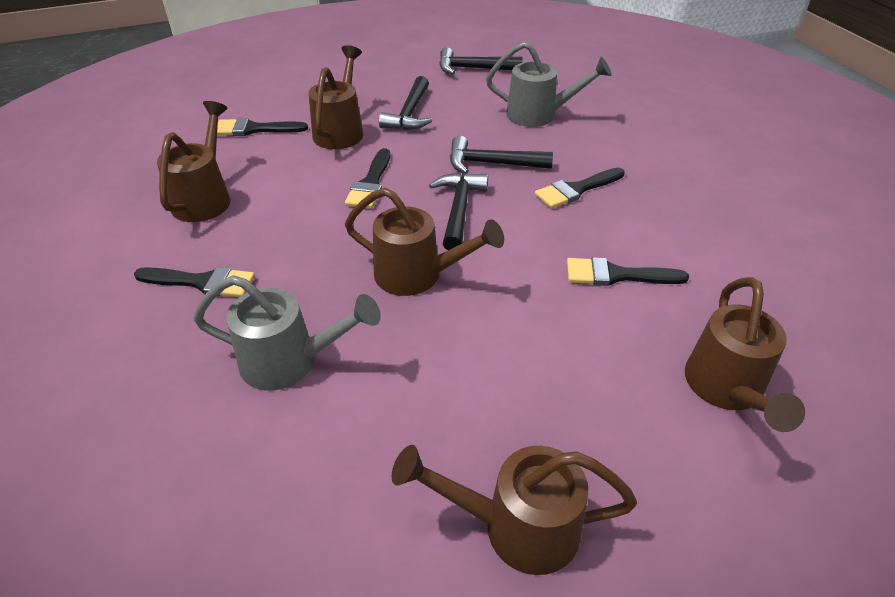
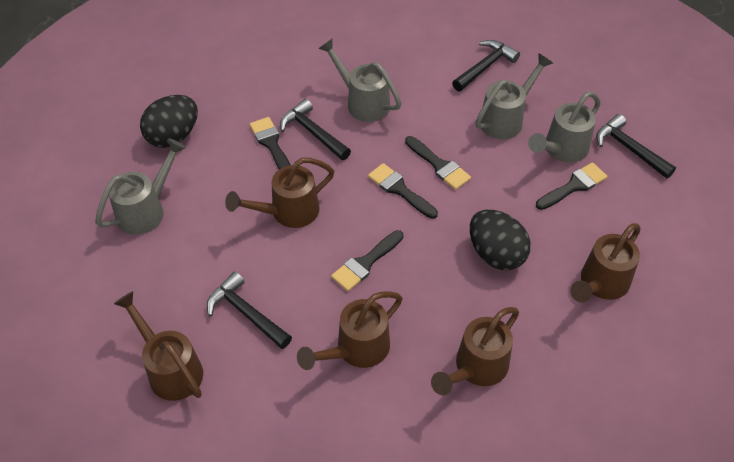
black egg: 0 -> 2
grey watering can: 2 -> 4

